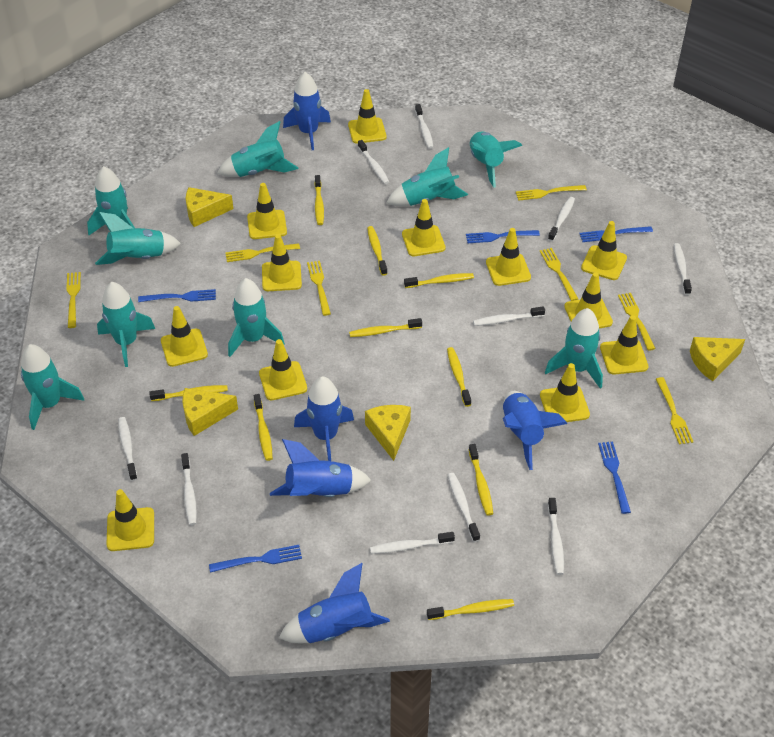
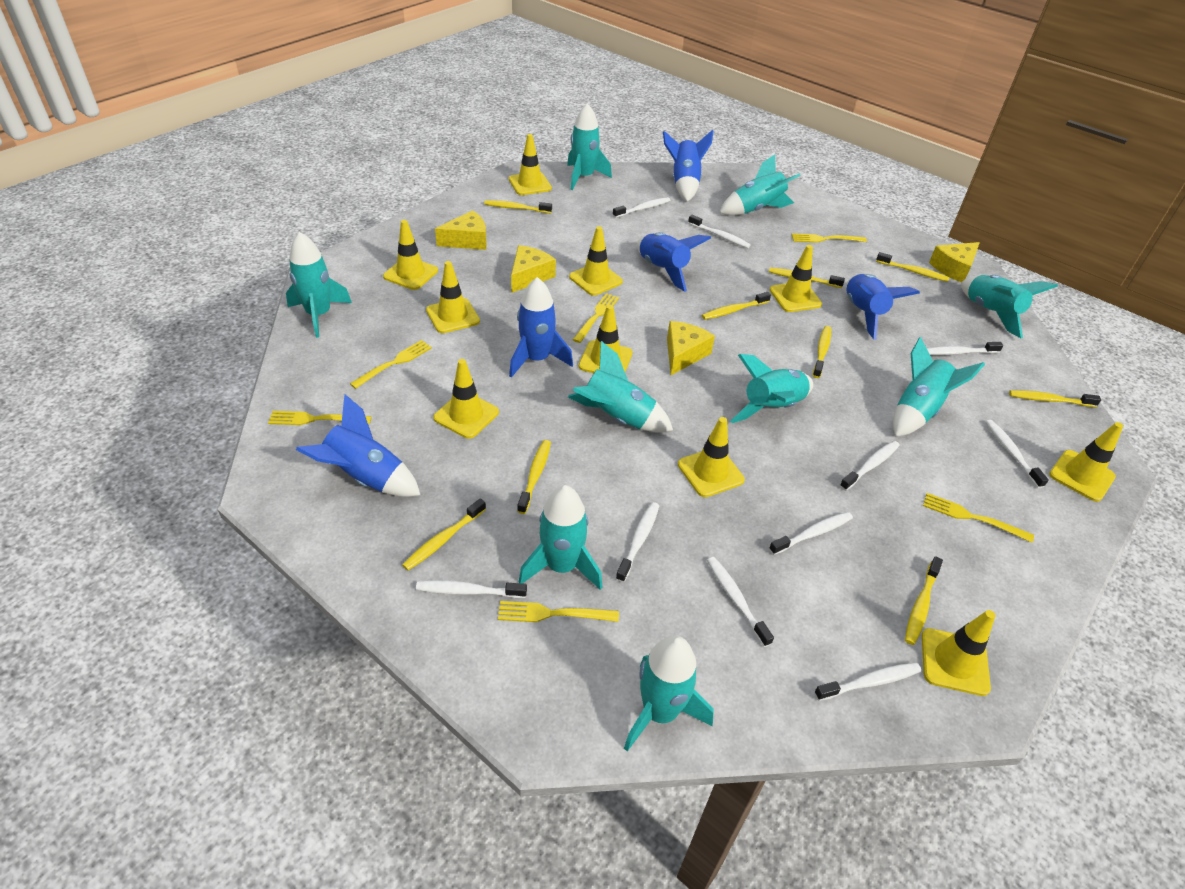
blue fork: 5 -> 0
yellow fork: 7 -> 6
yellow traffic cone: 12 -> 10

